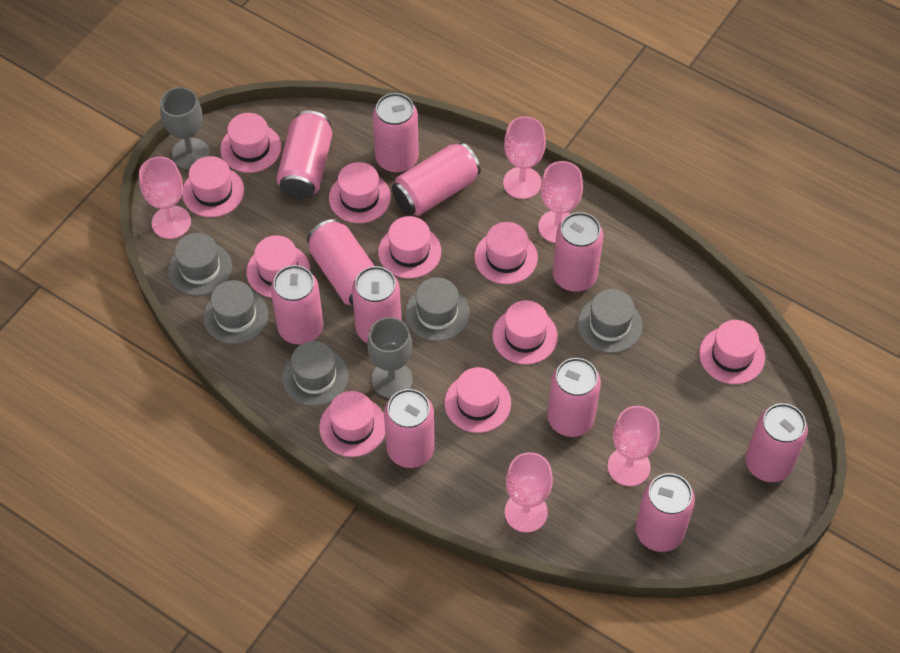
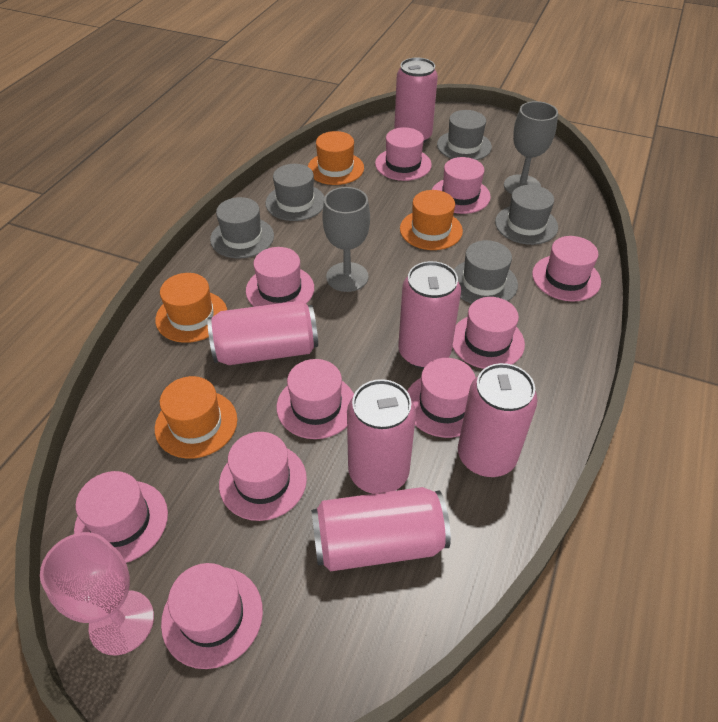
orange hat: 0 -> 4
pink can: 11 -> 6
pink goblet: 5 -> 1

